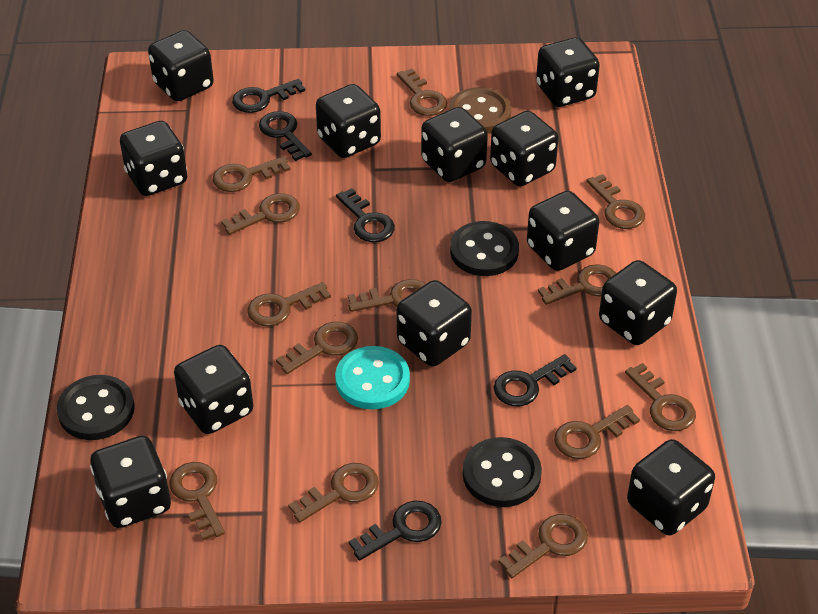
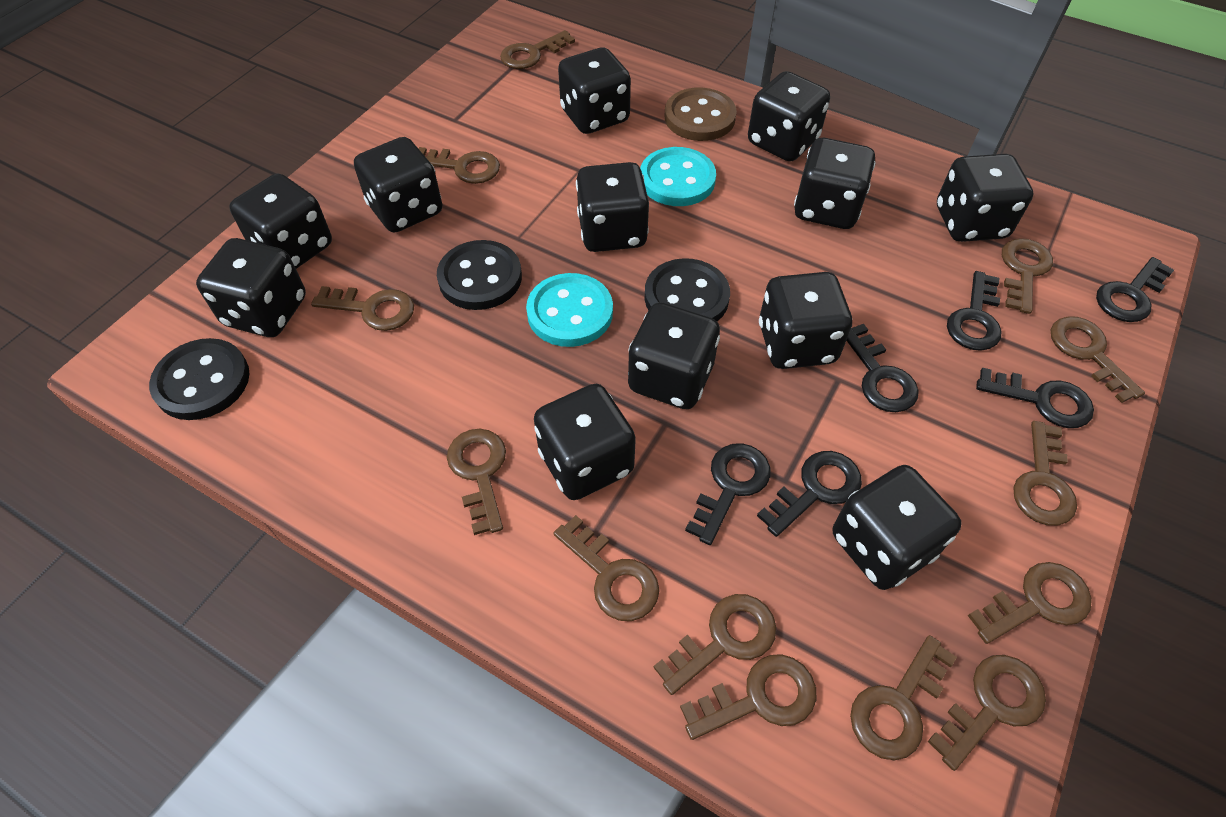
black key: 5 -> 6
turquoise button: 1 -> 2

